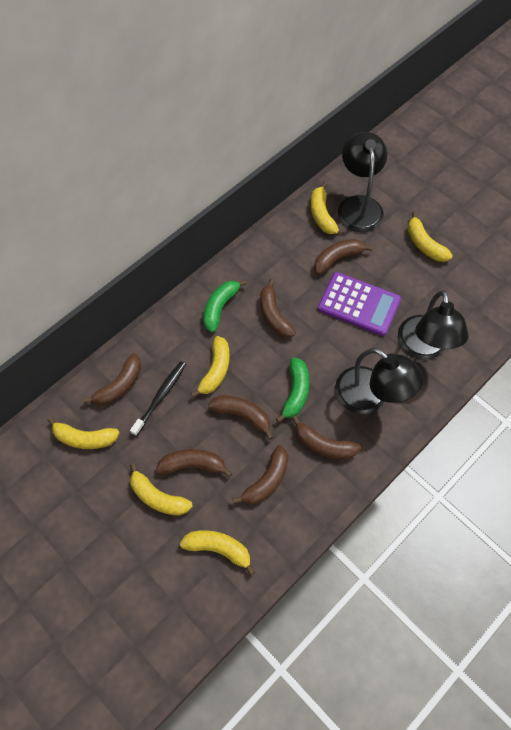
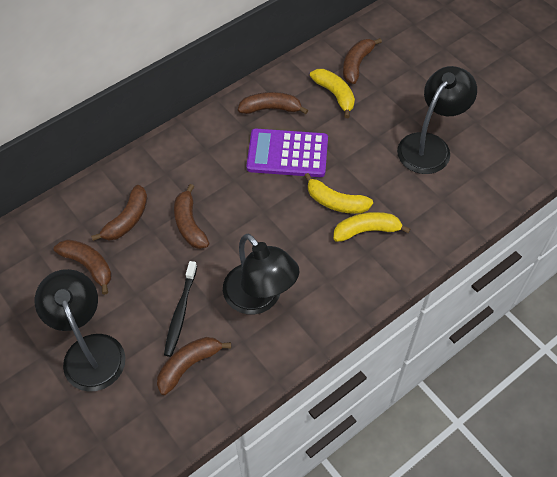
brown banana: 7 -> 6
green banana: 2 -> 0
yellow banana: 6 -> 3

